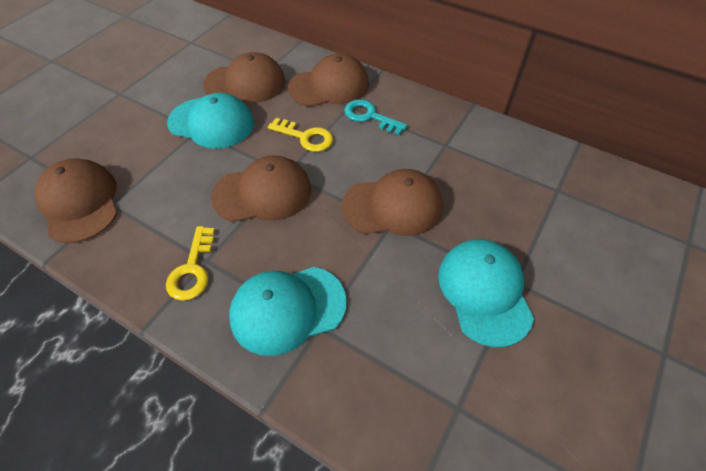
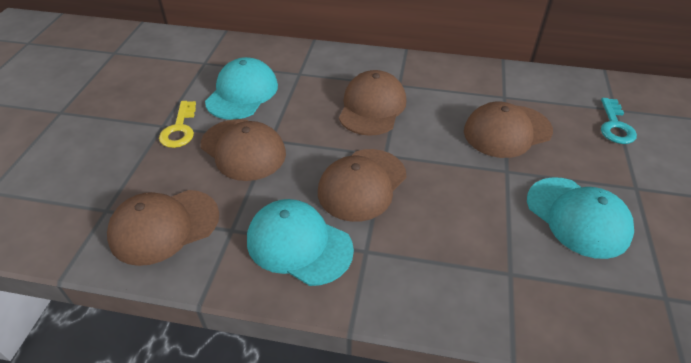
yellow key: 2 -> 1

